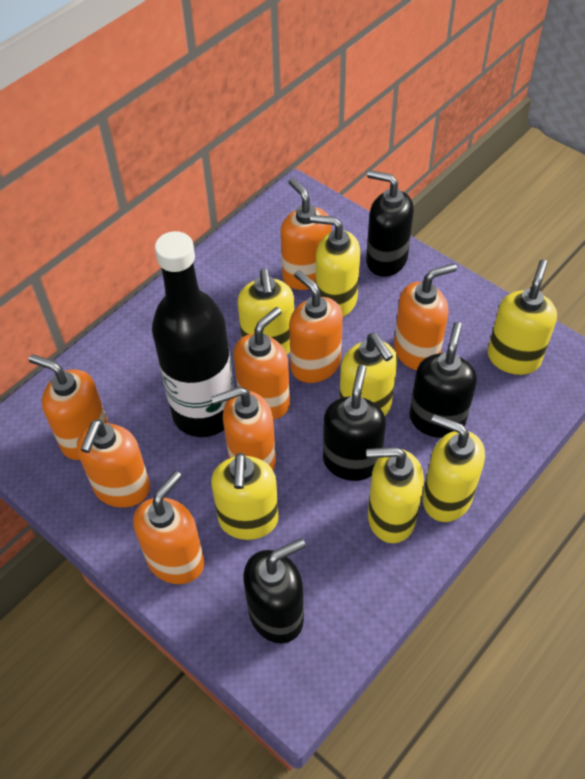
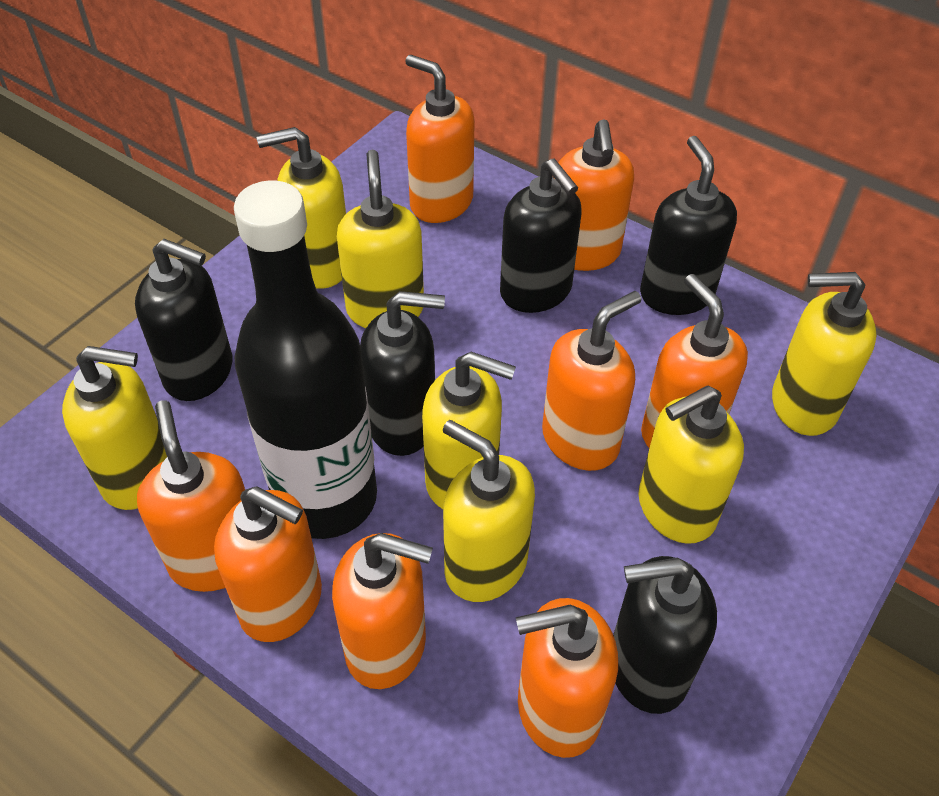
black soap dispenser: 4 -> 5

